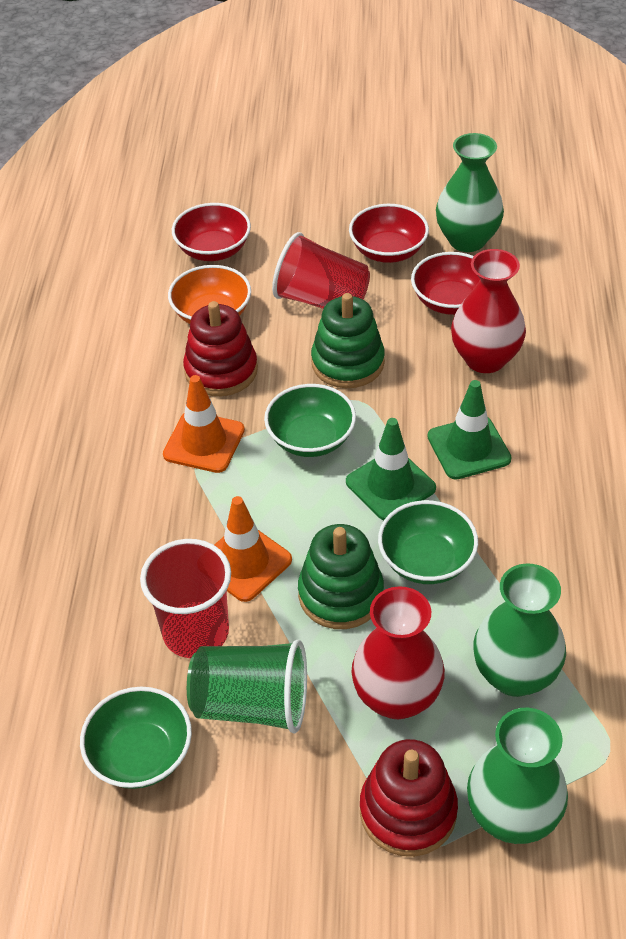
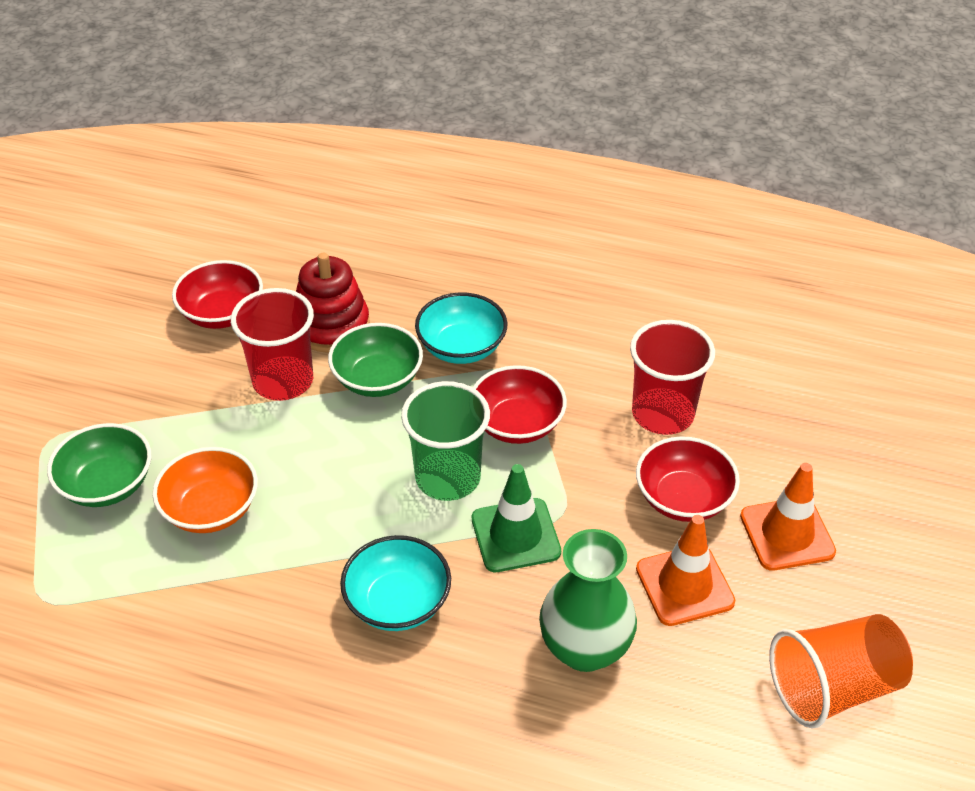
green bowl: 3 -> 2
green stacking toy: 2 -> 0
green traffic cone: 2 -> 1
green vase: 3 -> 1
orange cup: 0 -> 1
red stacking toy: 2 -> 1
red vase: 2 -> 0
turquoise bowl: 0 -> 2

